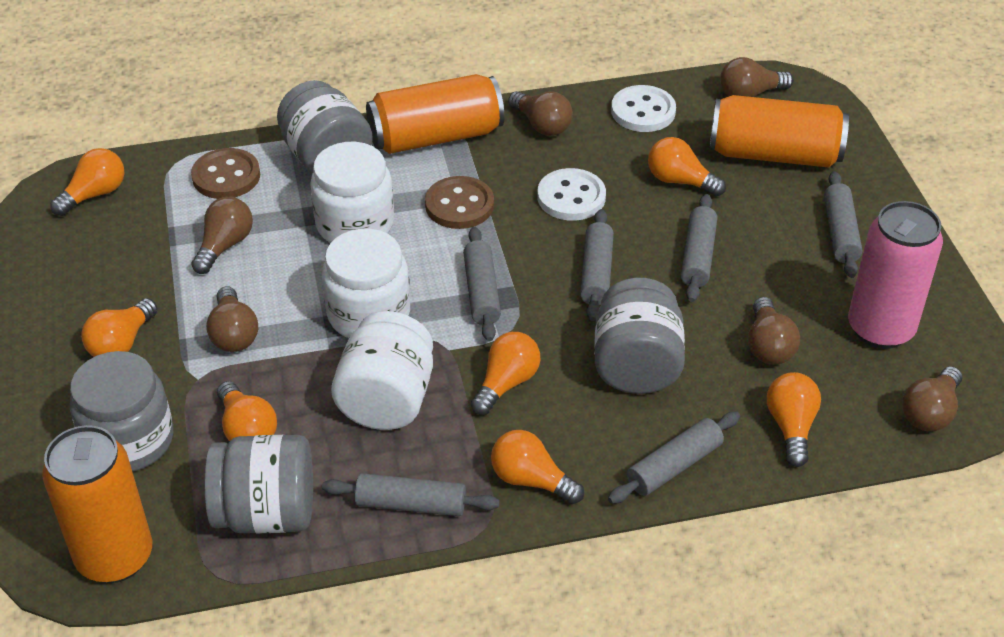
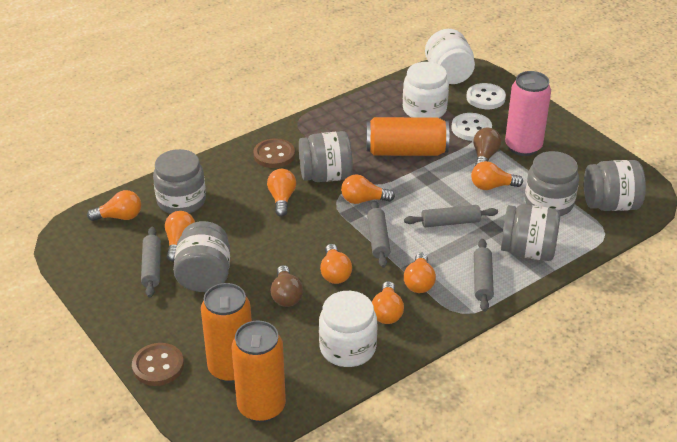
brown light bulb: 6 -> 2
grey jar: 4 -> 6
grey rolling pin: 6 -> 4
orange light bulb: 7 -> 8

